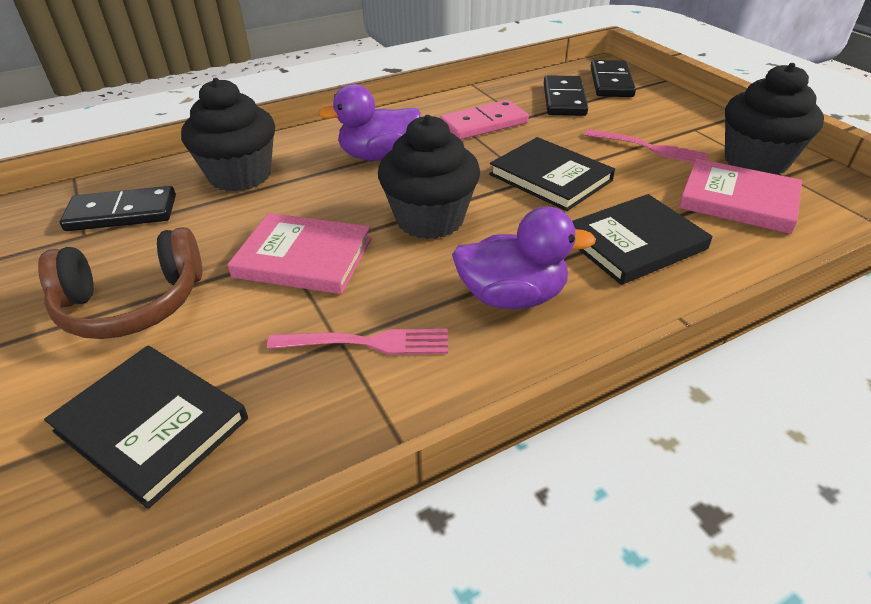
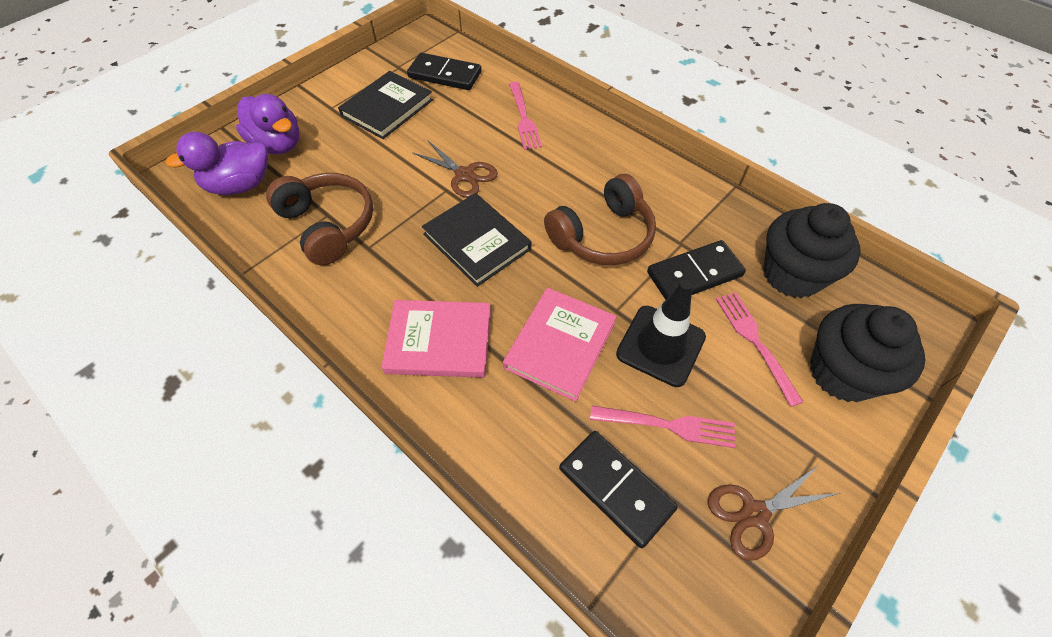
black book: 3 -> 2
black cupcake: 3 -> 2
black traffic cone: 0 -> 1
brown headphones: 1 -> 2
brown scissors: 0 -> 2
pink domino: 1 -> 0
pink fork: 2 -> 3

